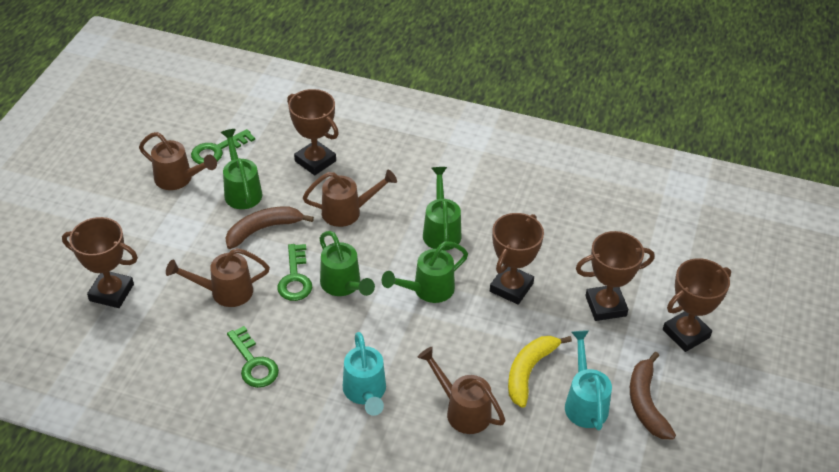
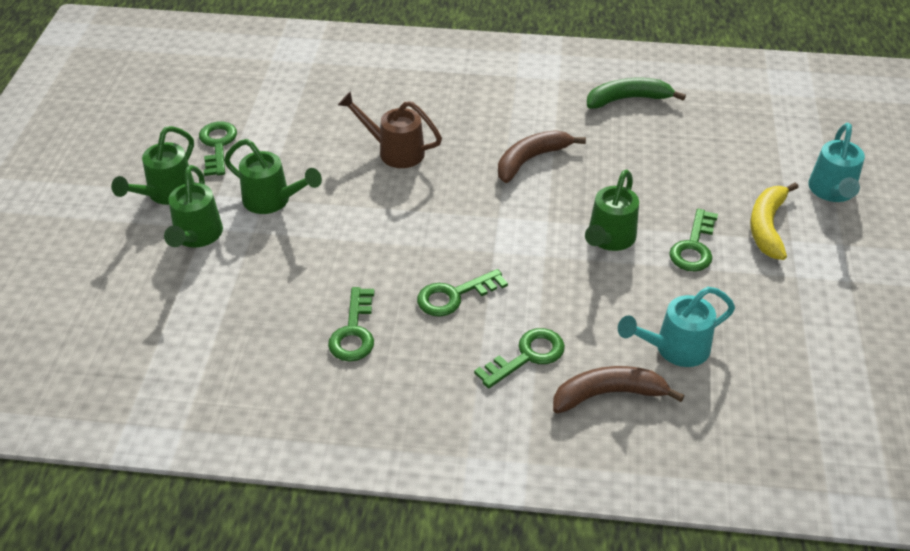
brown trophy: 5 -> 0
brown watering can: 4 -> 1
green banana: 0 -> 1
green key: 3 -> 5

